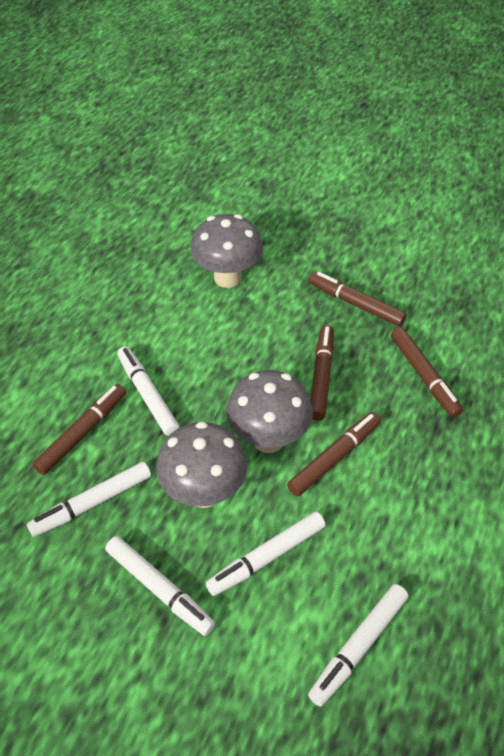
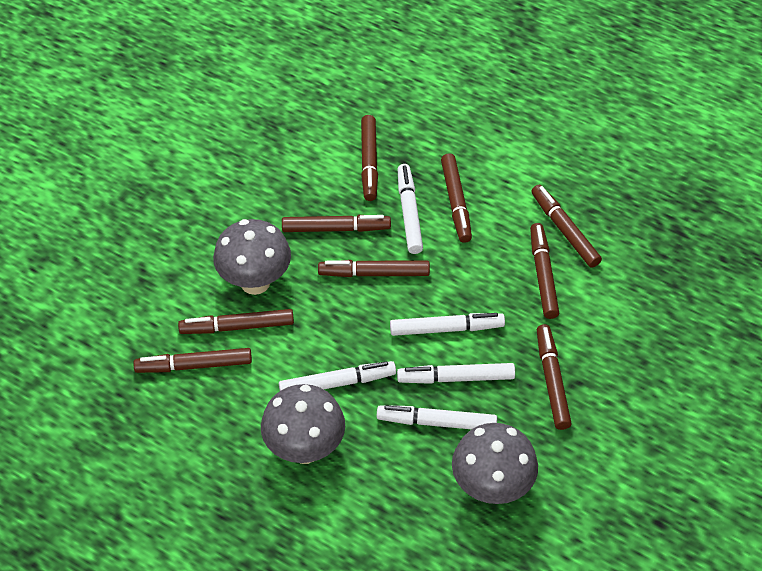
brown marker: 5 -> 9

